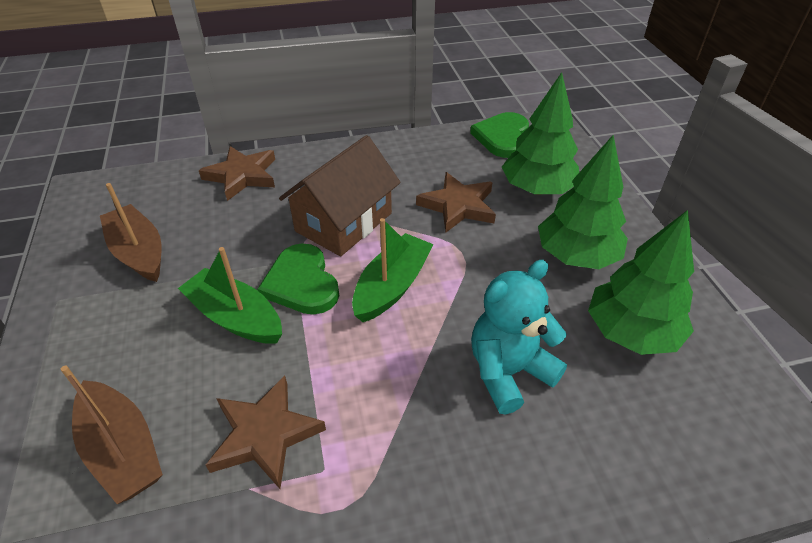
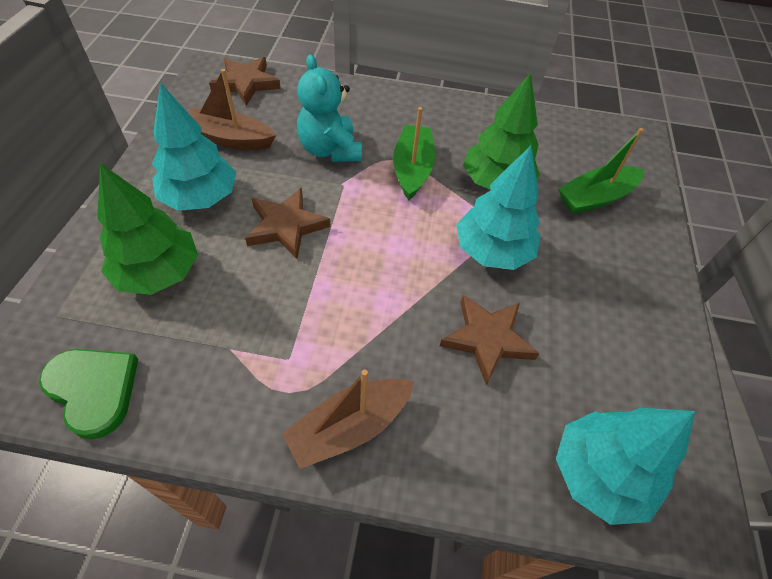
brown house: 1 -> 0
green heart: 2 -> 1
green tree: 3 -> 2
turquoise tree: 0 -> 3

